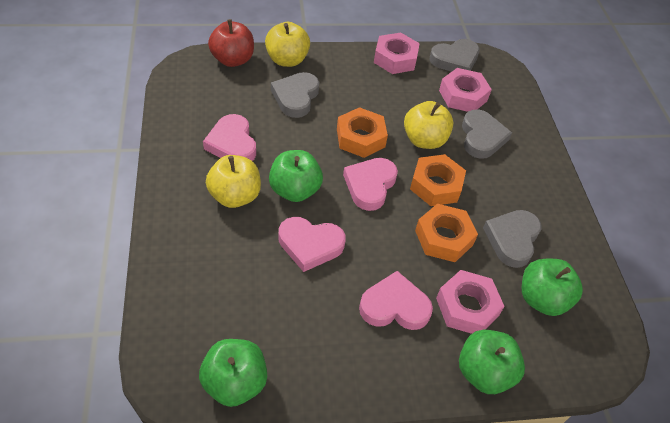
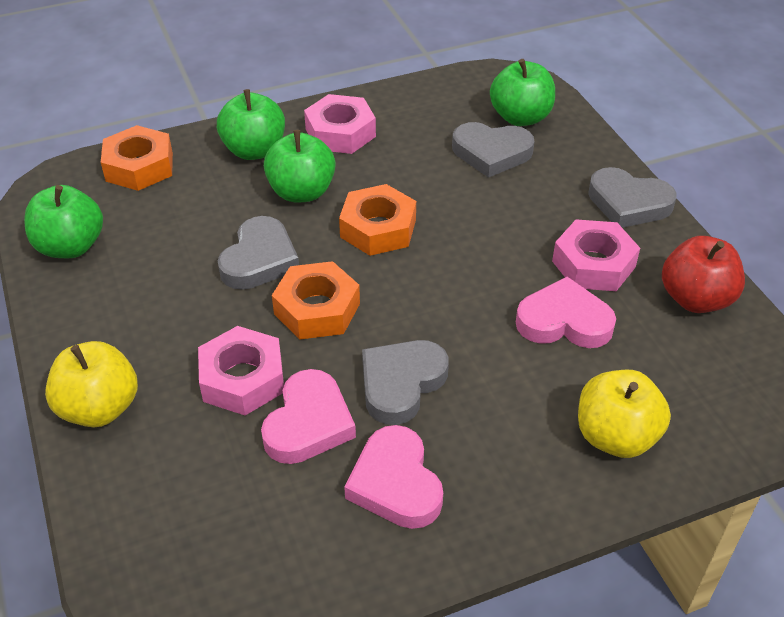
pink heart: 4 -> 3
yellow apple: 3 -> 2

